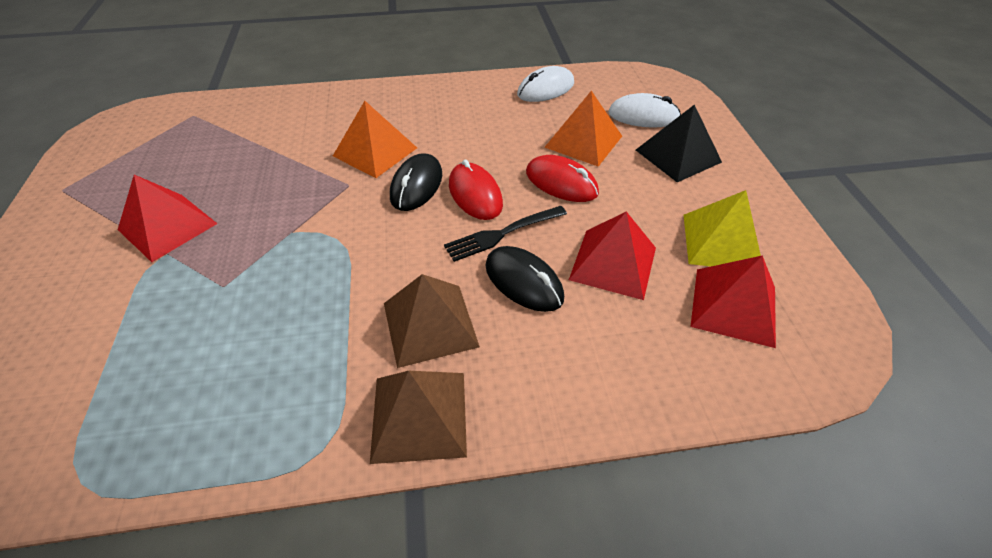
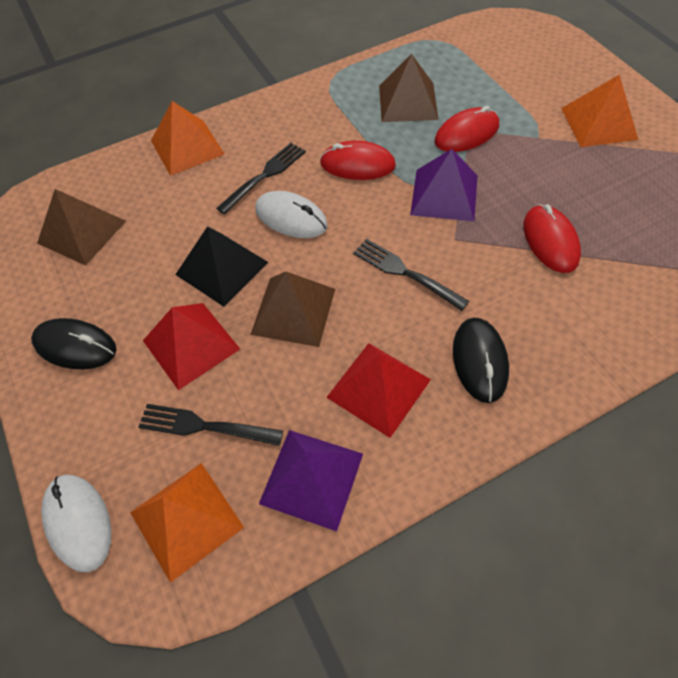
black fork: 1 -> 3
brown pyramid: 2 -> 3
orange pyramid: 2 -> 3
purple pyramid: 0 -> 2
red mouse: 2 -> 3
red pyramid: 3 -> 2
yellow pyramid: 1 -> 0

